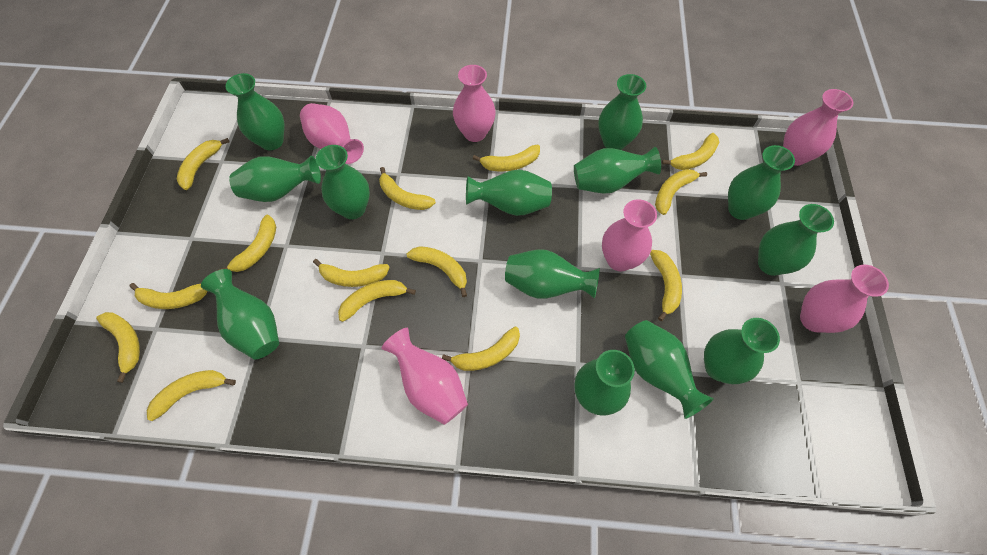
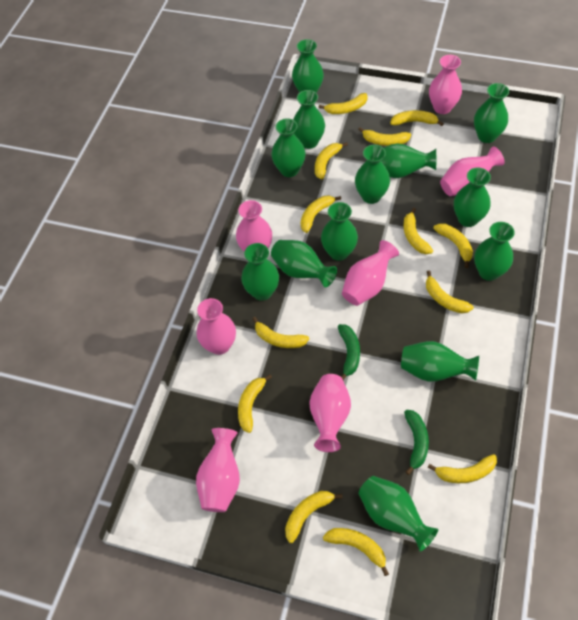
green banana: 0 -> 2
pink vase: 6 -> 7
yellow banana: 14 -> 13

